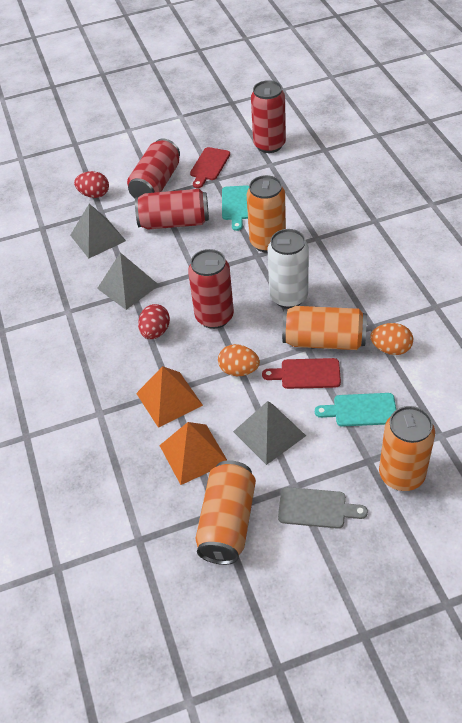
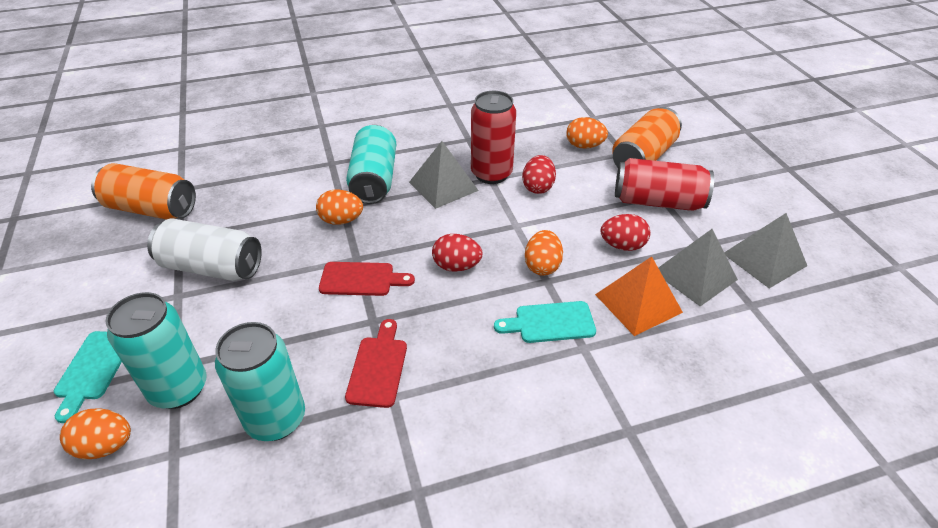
grey cutting board: 1 -> 0
orange can: 4 -> 2
orange egg: 2 -> 4
orange pyramid: 2 -> 1
red can: 4 -> 2
red egg: 2 -> 3
turquoise can: 0 -> 3

